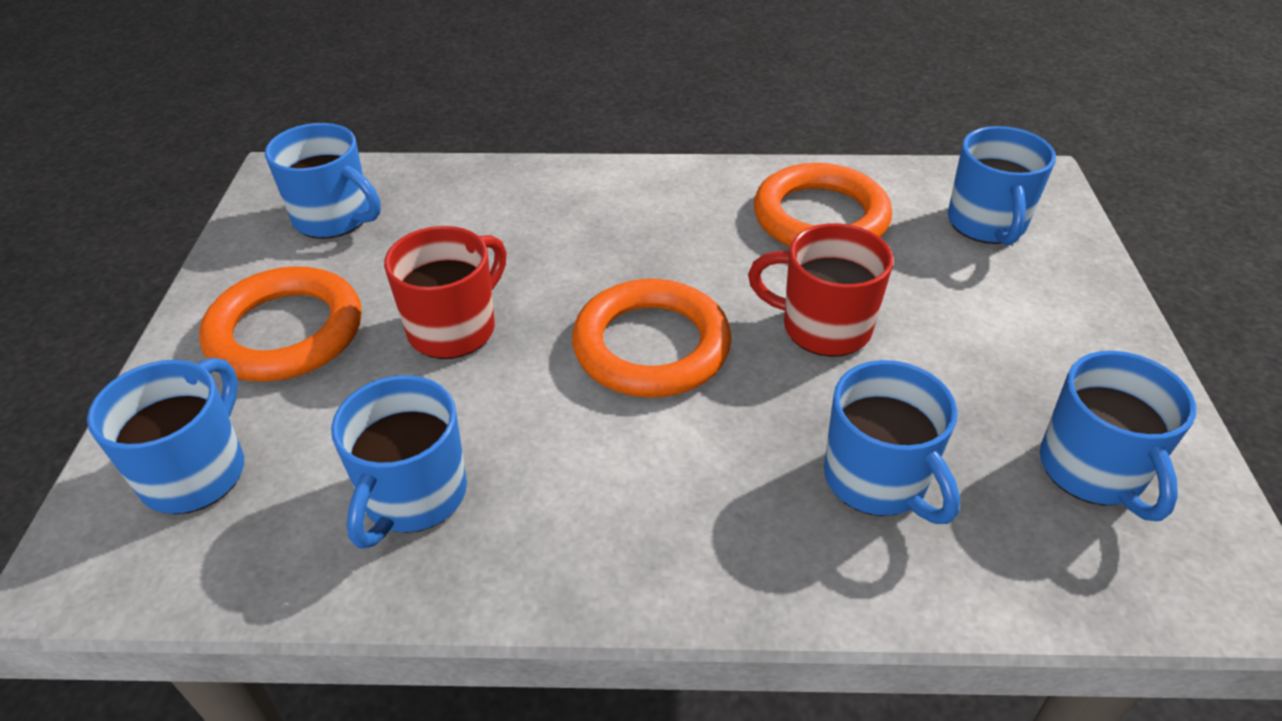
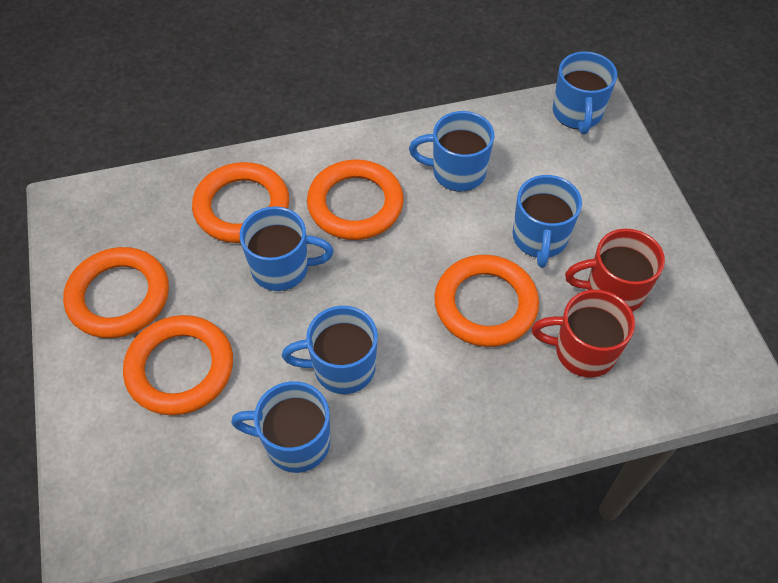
orange ring: 3 -> 5

